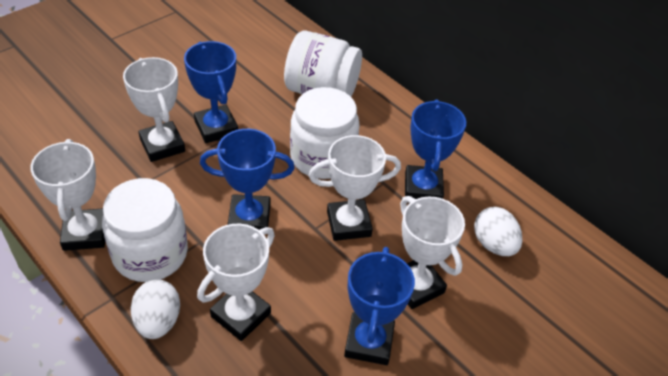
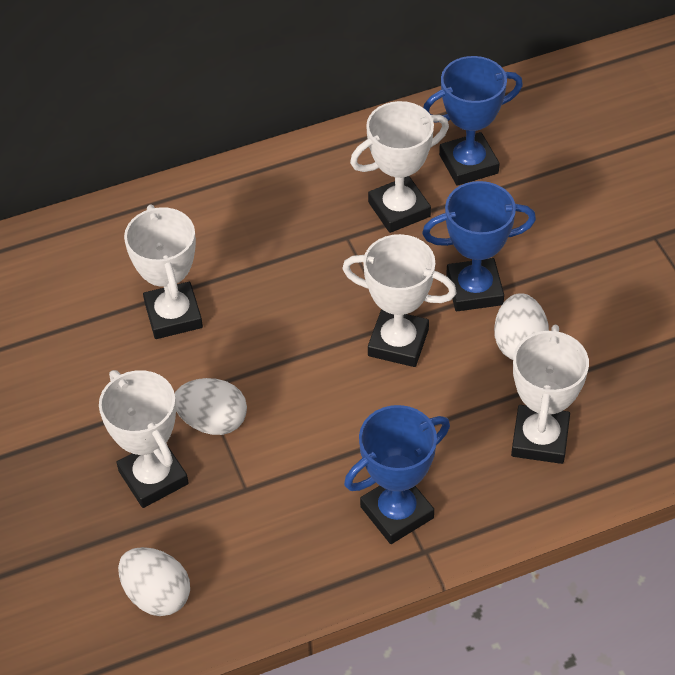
blue trophy: 4 -> 3
white egg: 2 -> 3
white jar: 3 -> 0

